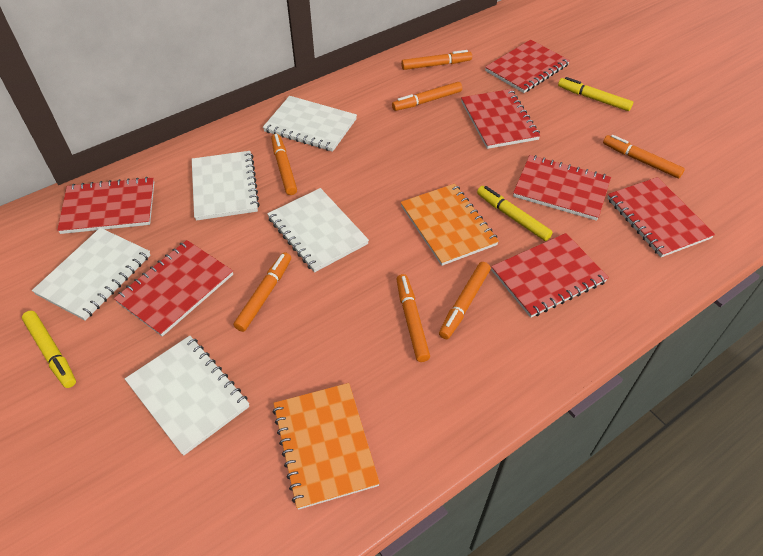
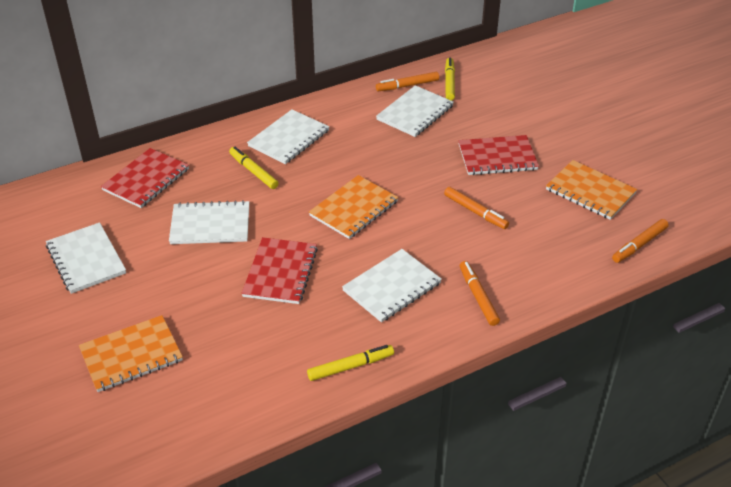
orange marker: 7 -> 4
orange notebook: 2 -> 3
red notebook: 7 -> 3

